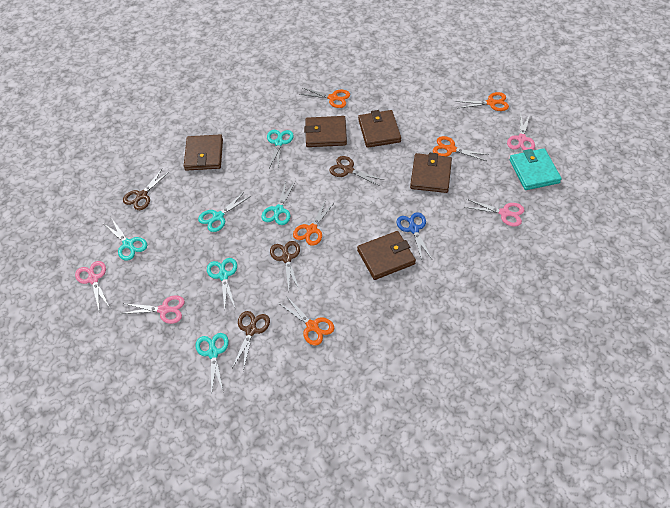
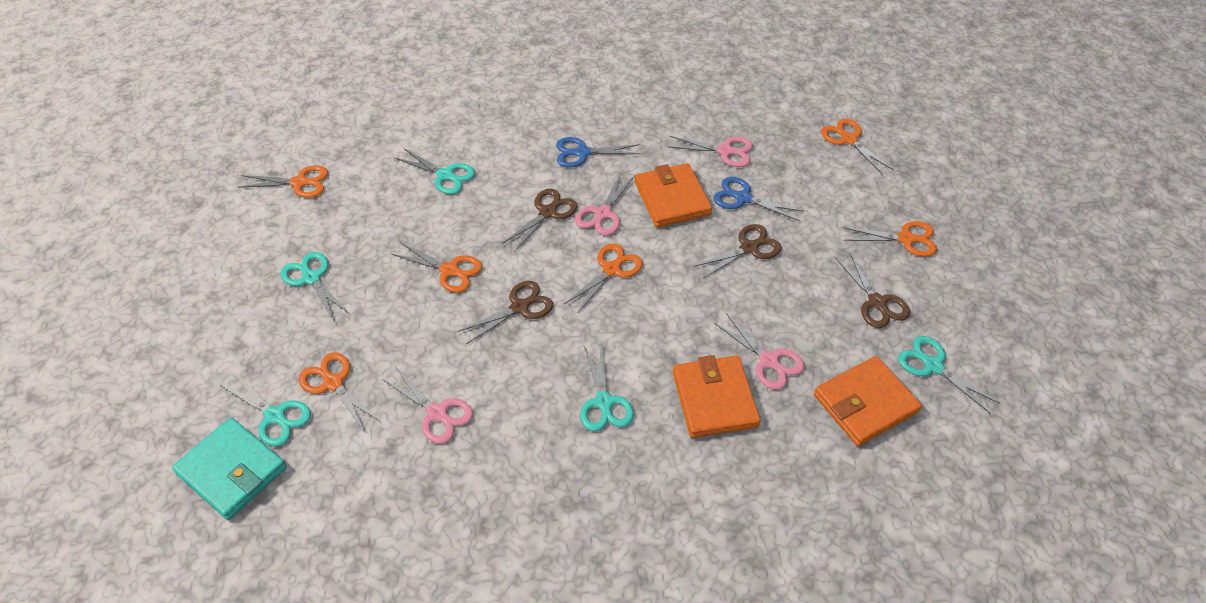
blue scissors: 1 -> 2
brown wallet: 5 -> 0
orange scissors: 5 -> 6
orange wallet: 0 -> 3
turquoise scissors: 6 -> 5

